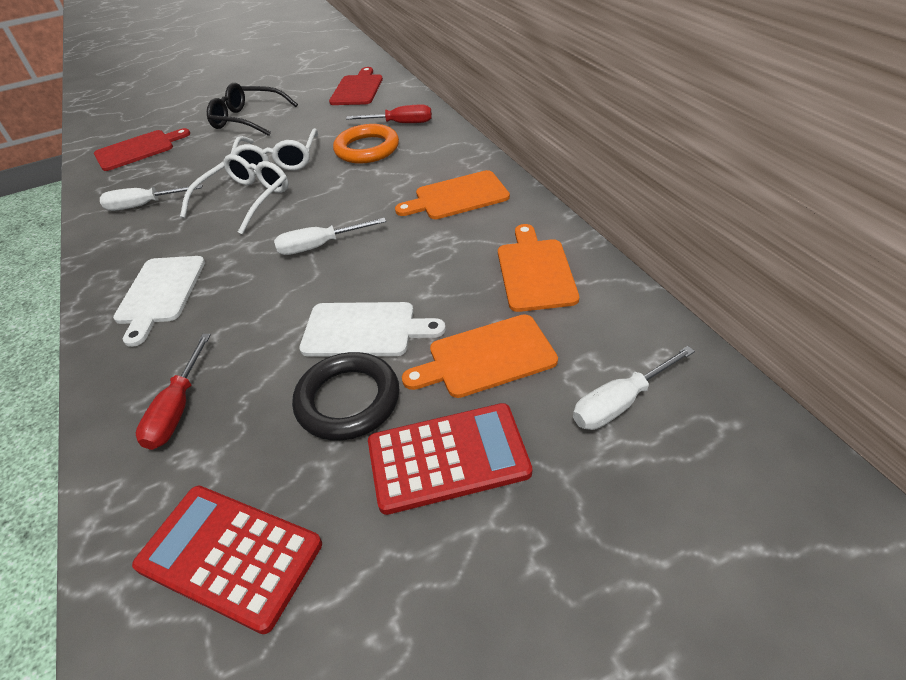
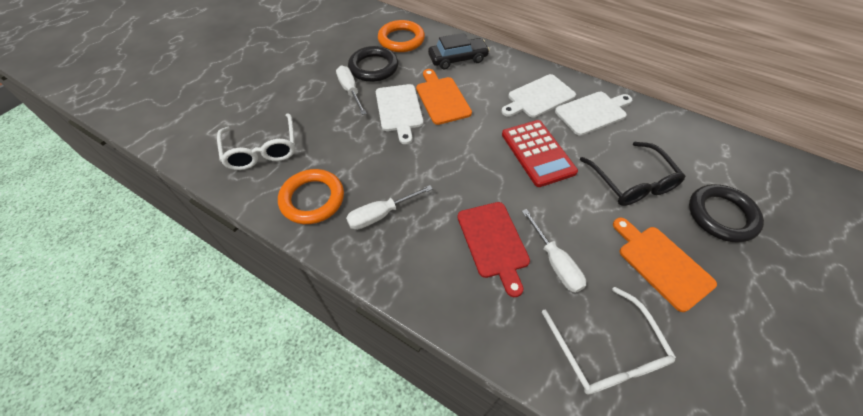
black car: 0 -> 1
black ring: 1 -> 2
orange cutting board: 3 -> 2
orange ring: 1 -> 2
red calculator: 2 -> 1
red cutting board: 2 -> 1
red screwdriver: 2 -> 0
white cutting board: 2 -> 3

